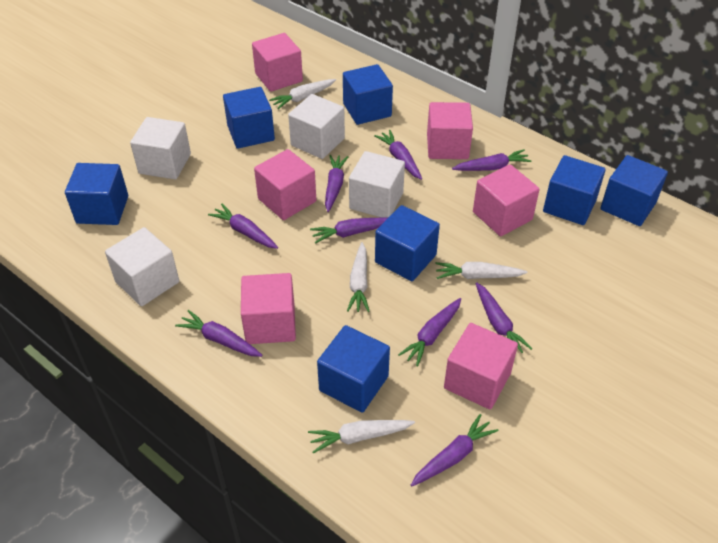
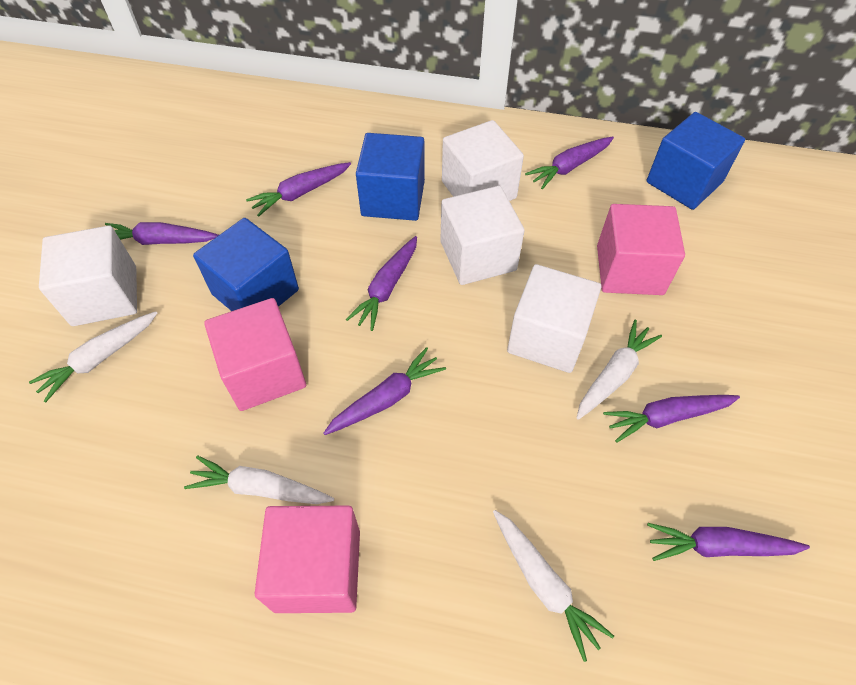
blue cube: 7 -> 3
pink cube: 6 -> 3
purple carrot: 9 -> 7

